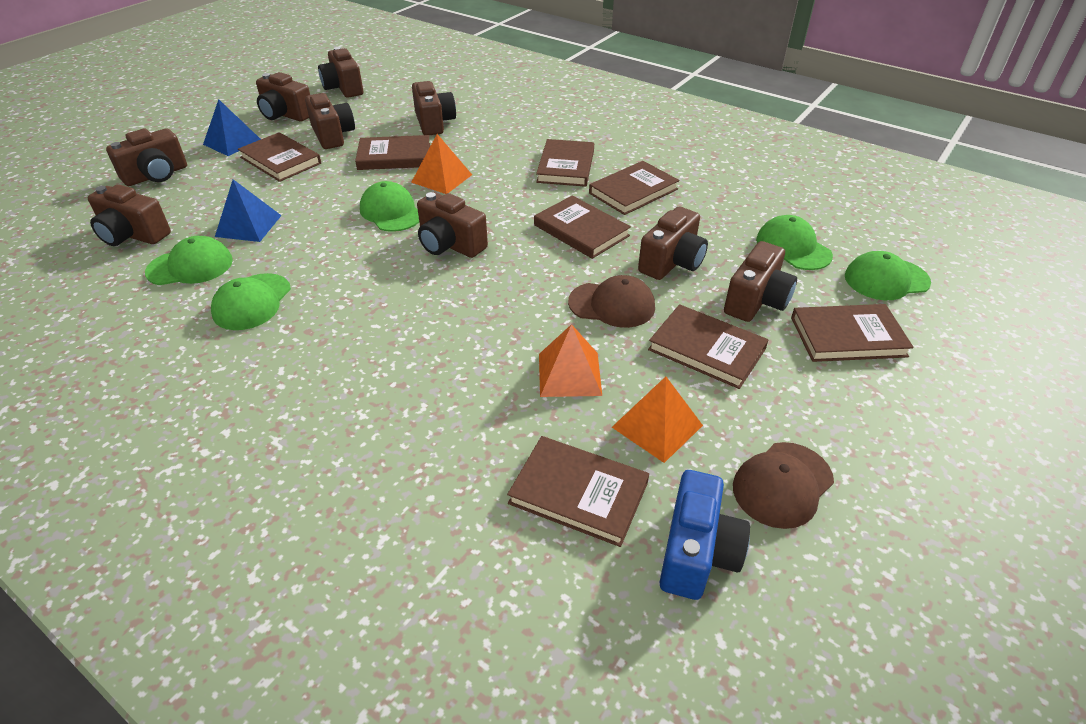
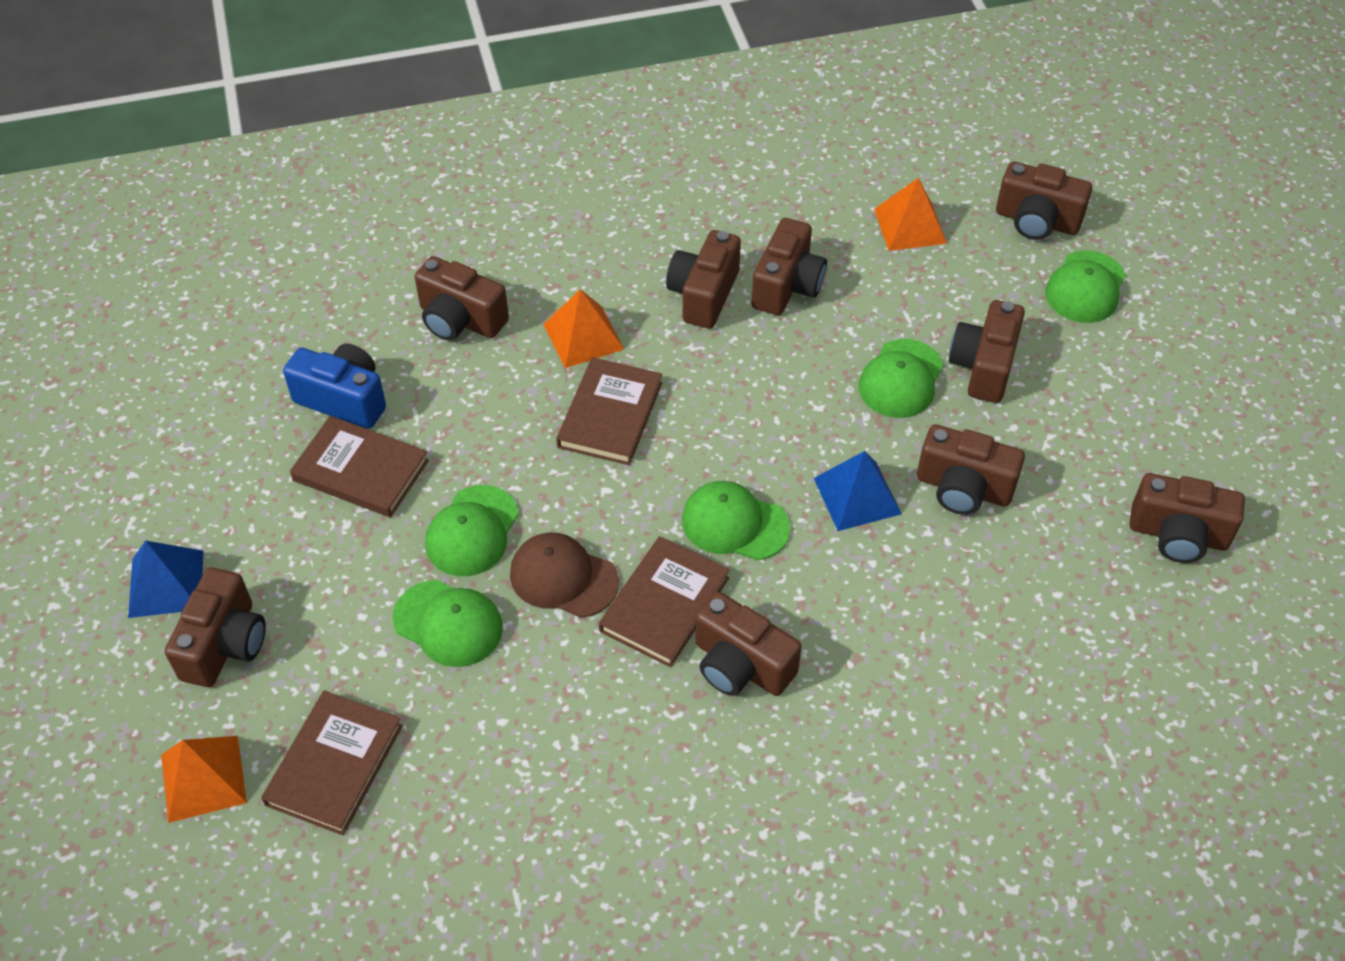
brown book: 8 -> 4
brown cap: 2 -> 1

